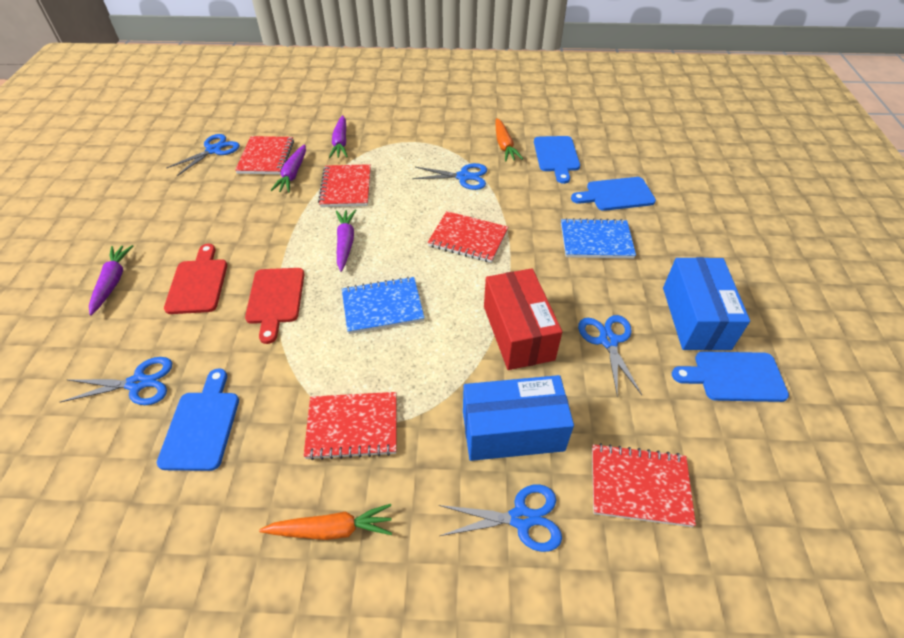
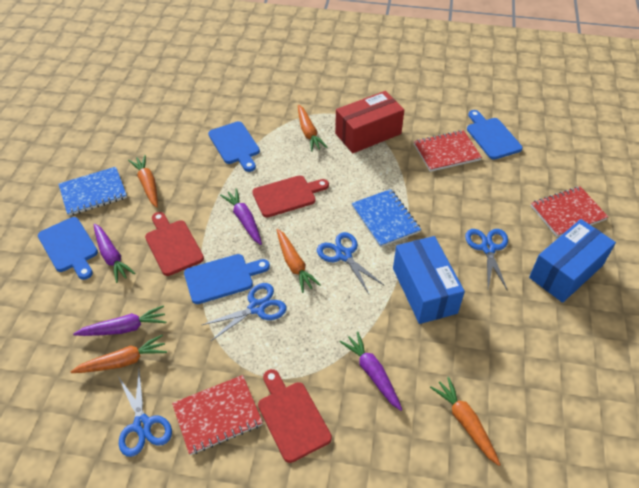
blue scissors: 5 -> 4
orange carrot: 2 -> 5
red cutting board: 2 -> 3
red notebook: 5 -> 3

